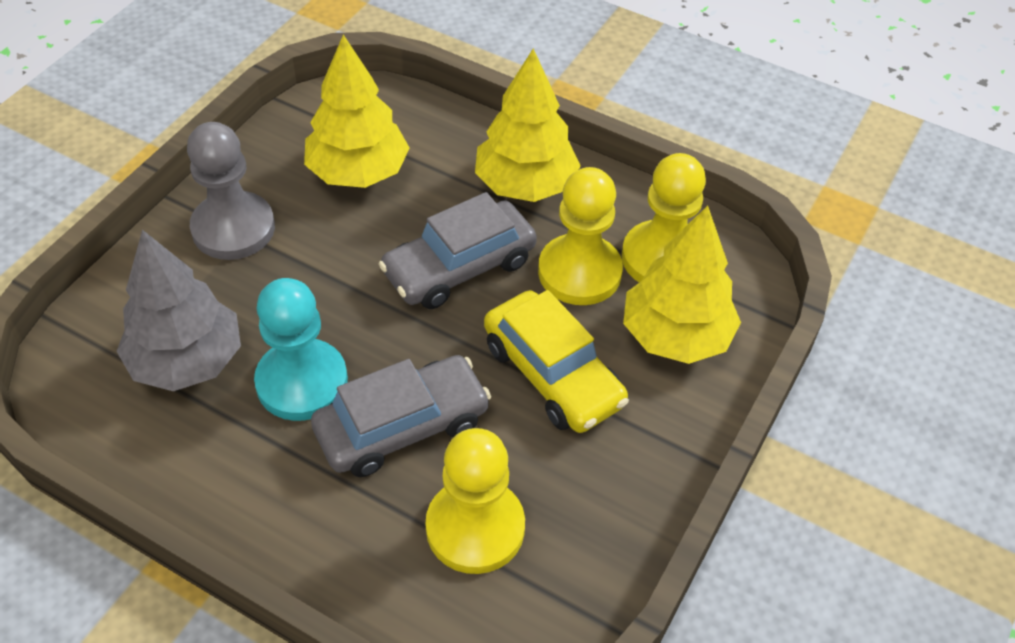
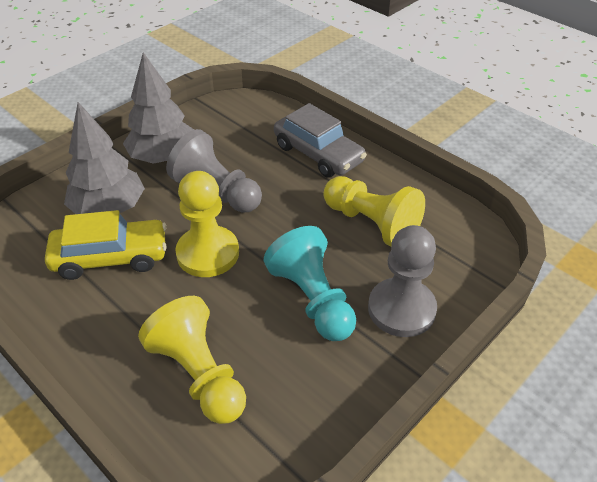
grey car: 2 -> 1
grey pawn: 1 -> 2
grey tree: 1 -> 2
yellow tree: 3 -> 0

